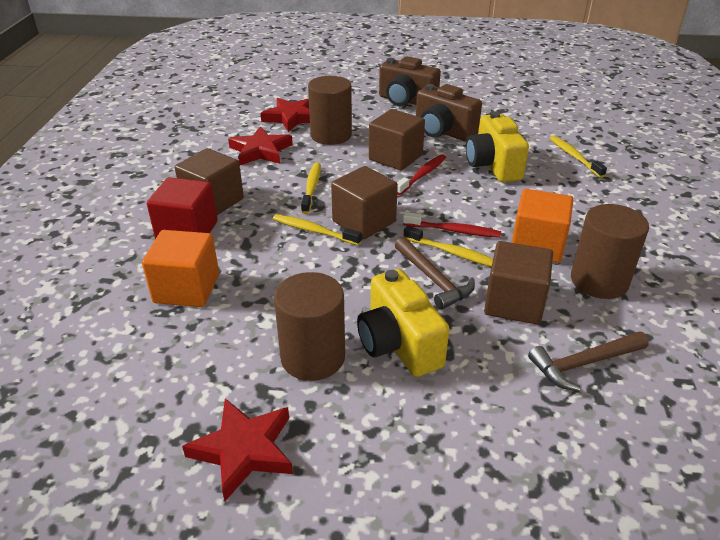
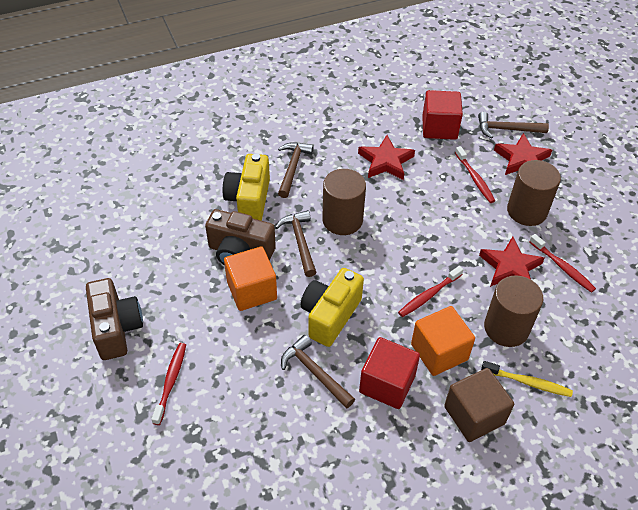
brown cube: 4 -> 1
brown hammer: 2 -> 4
red cube: 1 -> 2
red toothbrush: 2 -> 4
yellow toothbrush: 4 -> 1

